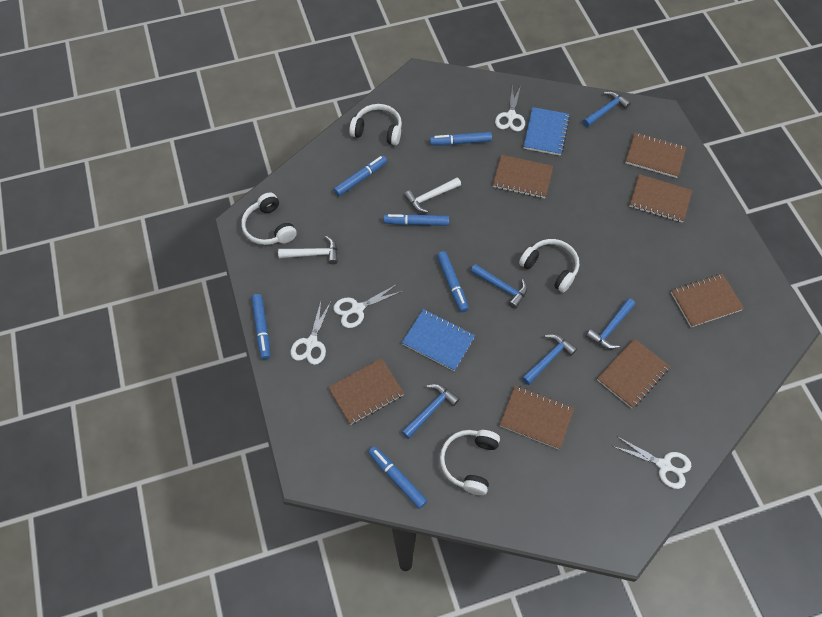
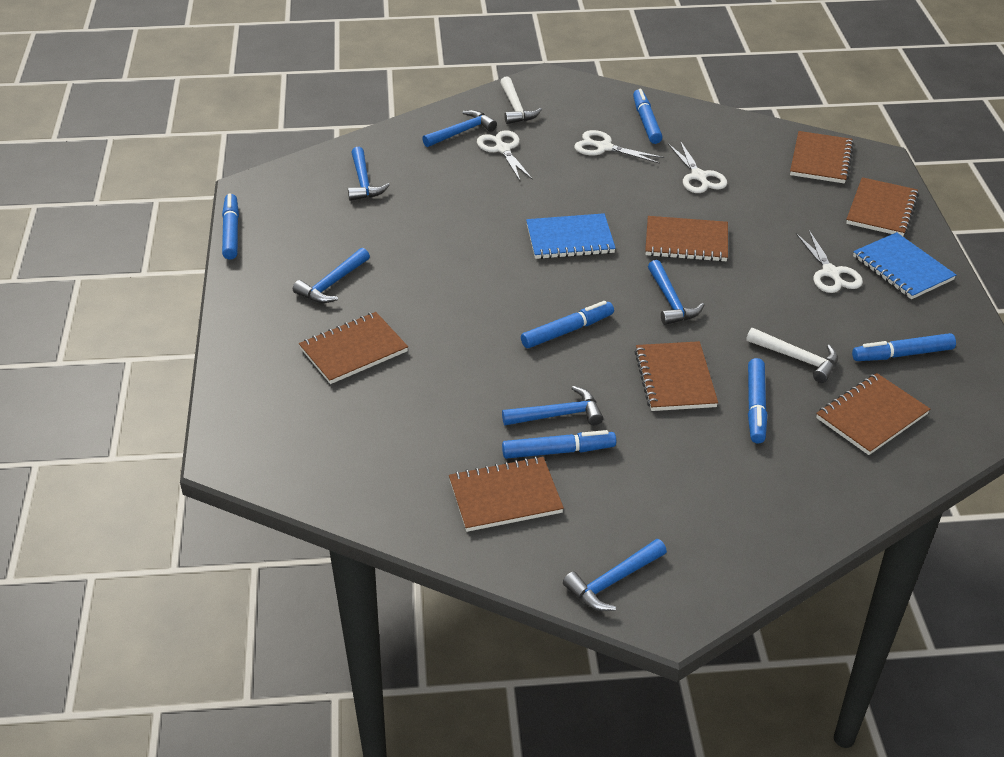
blue hammer: 5 -> 6
white headphones: 4 -> 0

